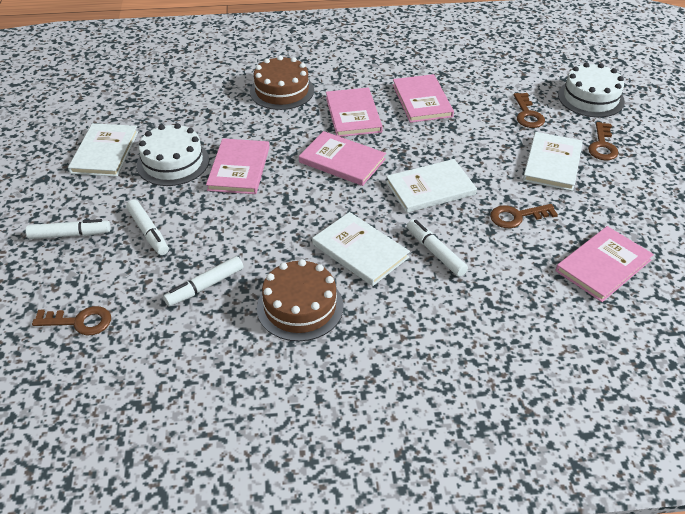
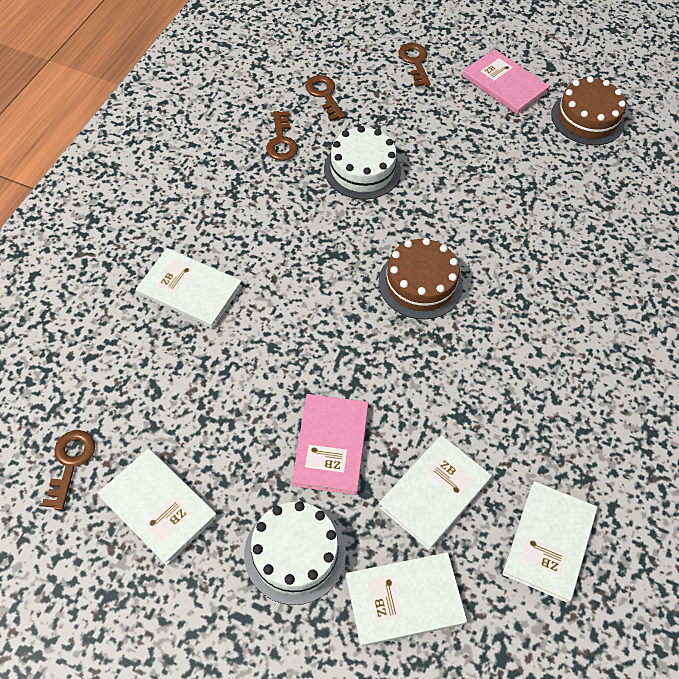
pink book: 5 -> 2
white book: 4 -> 5
white marker: 4 -> 0

